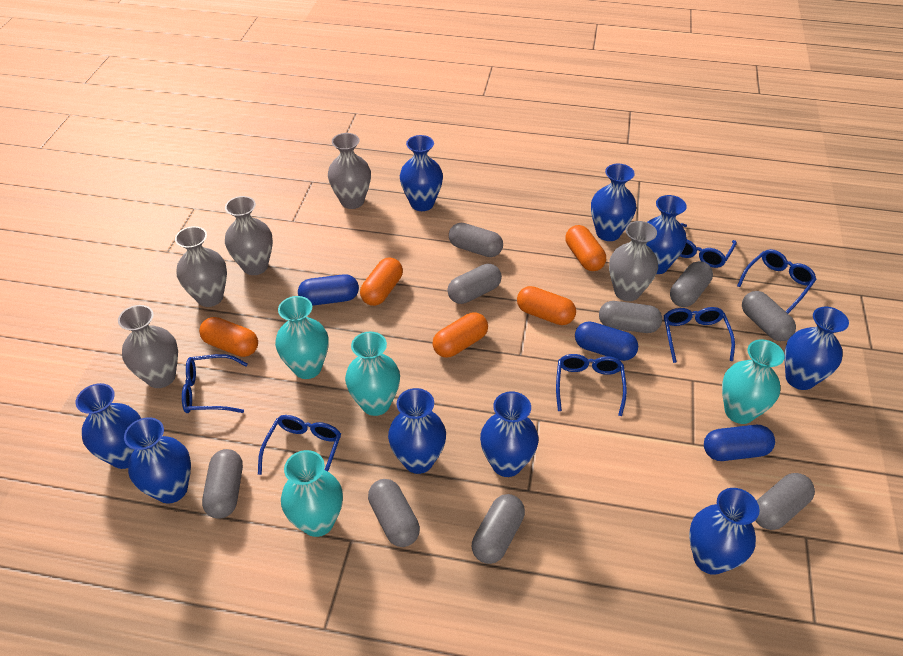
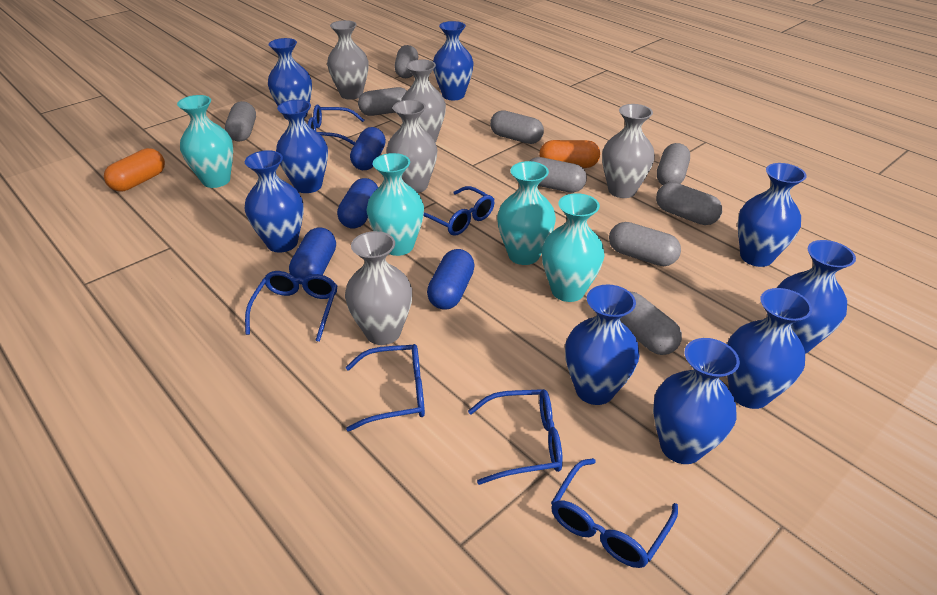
blue capsule: 3 -> 4
orange capsule: 5 -> 2

